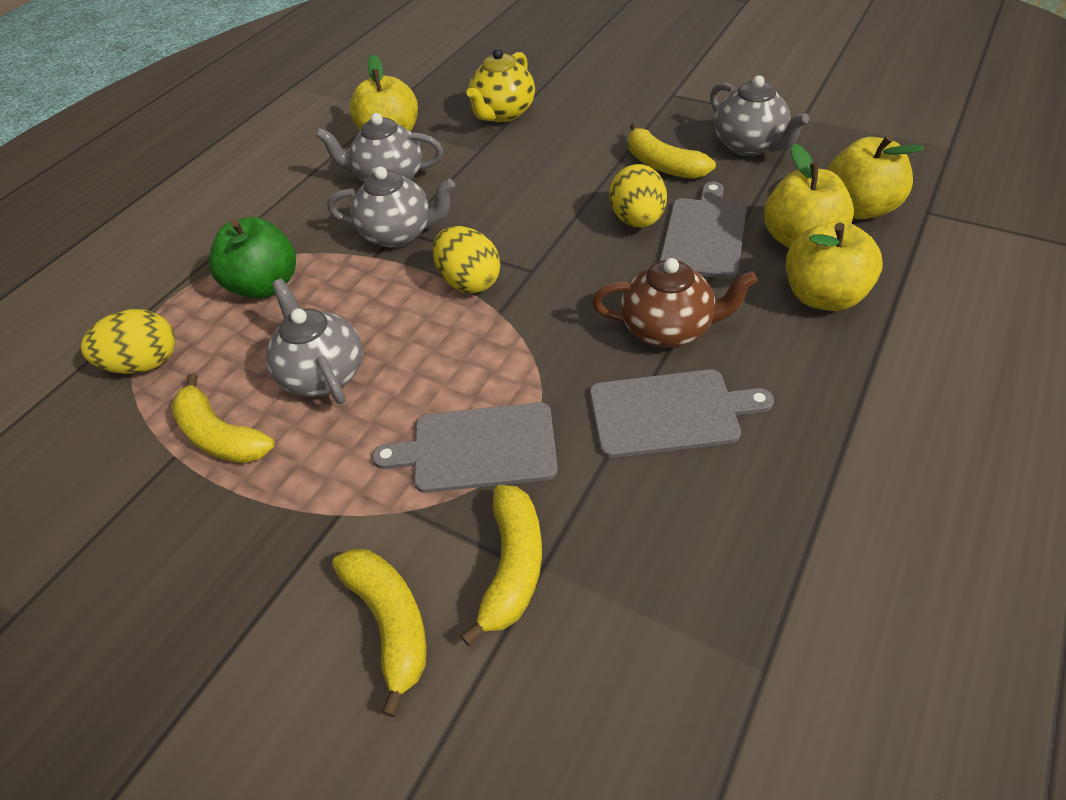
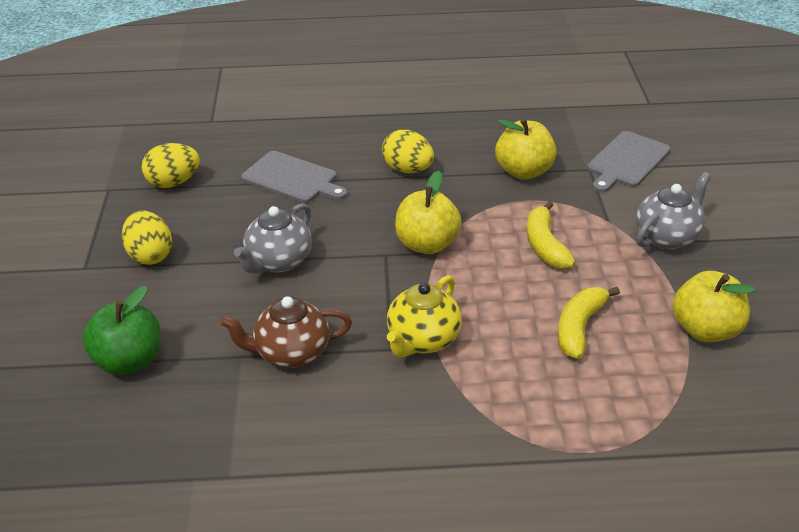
grey cutting board: 3 -> 2
grey teapot: 4 -> 2
yellow apple: 4 -> 3
yellow banana: 4 -> 2

